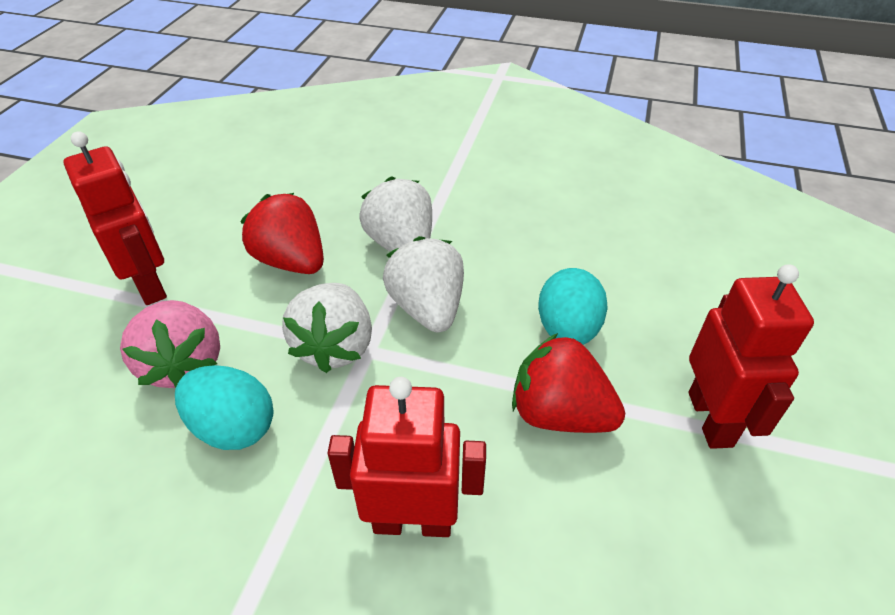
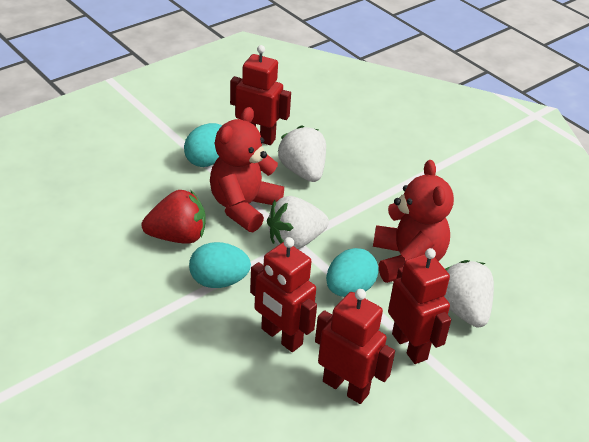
pink strawberry: 1 -> 0
red robot: 3 -> 4
red strawberry: 2 -> 1
red teddy bear: 0 -> 2
turquoise egg: 2 -> 3

